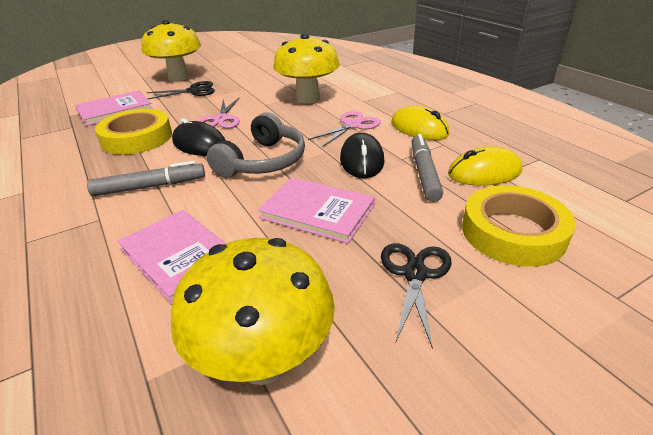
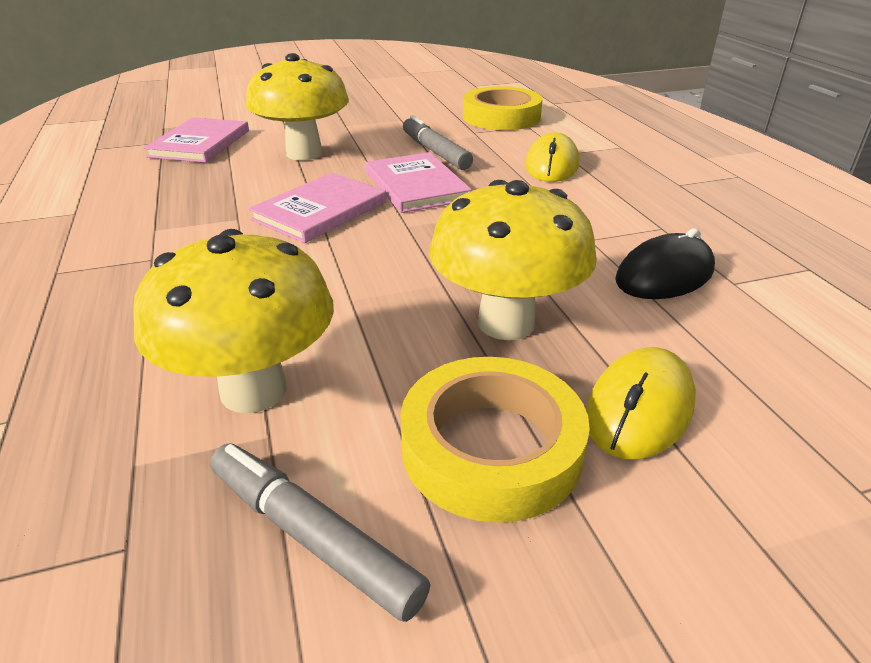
black mouse: 2 -> 1
black scissors: 2 -> 0
grey headphones: 1 -> 0
pink scissors: 2 -> 0

